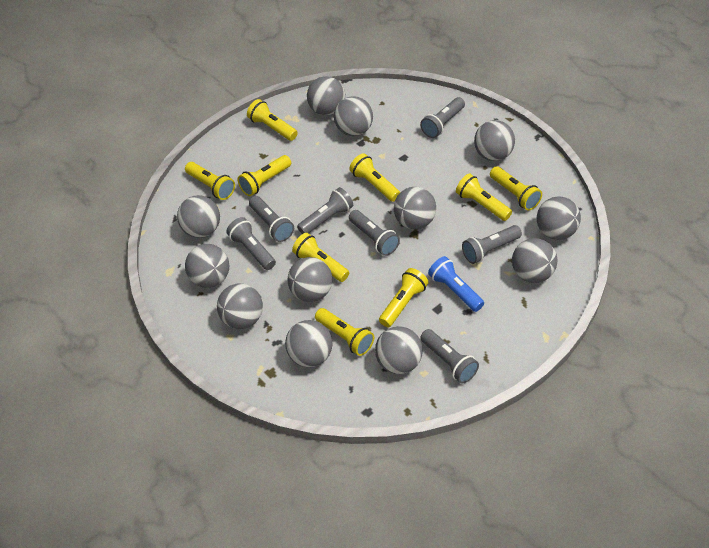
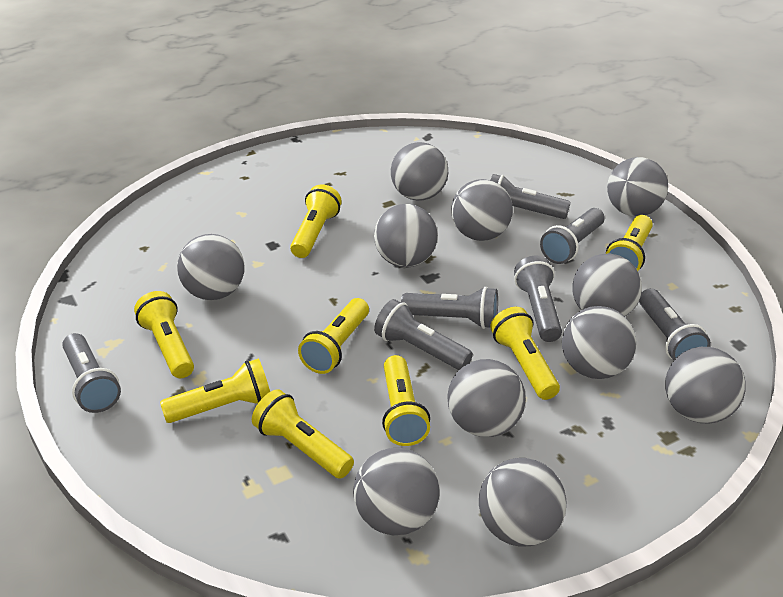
blue flashlight: 1 -> 0
grey ball: 12 -> 11
yellow flashlight: 9 -> 8

